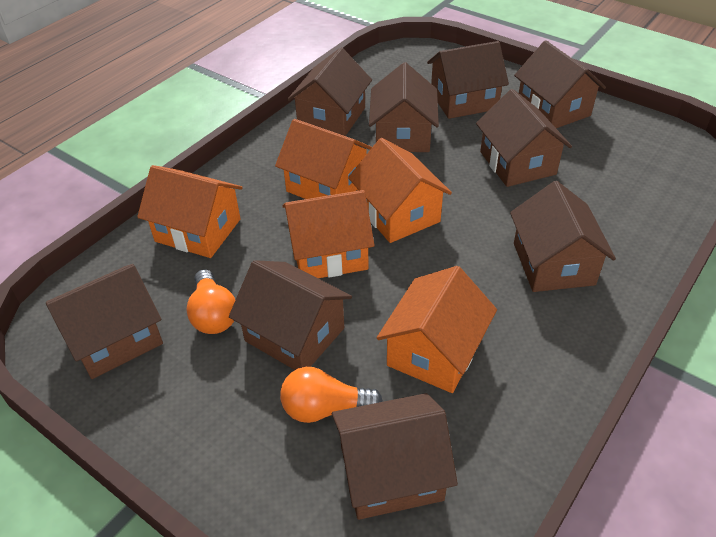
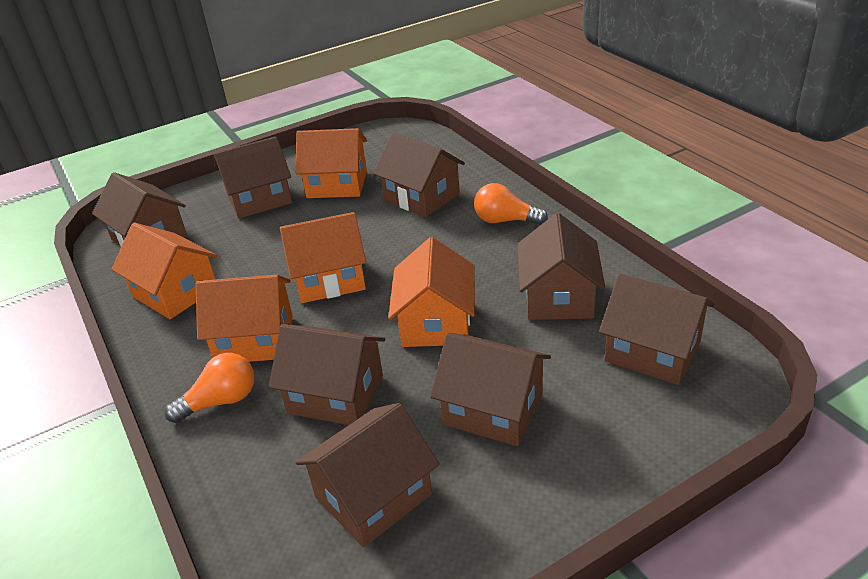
brown house: 9 -> 8

